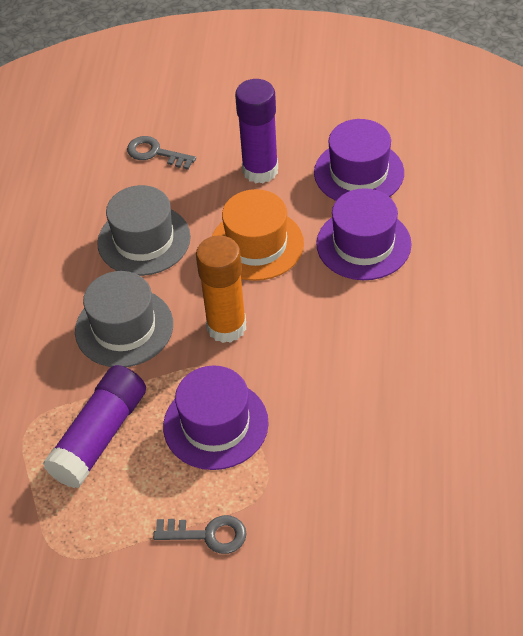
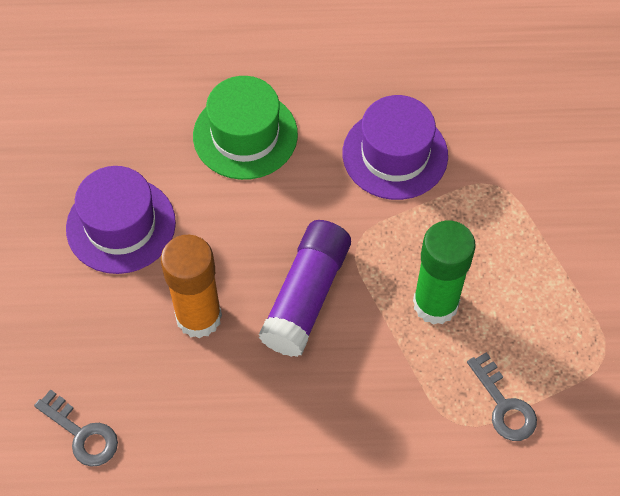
green glue stick: 0 -> 1
green hat: 0 -> 1
grey hat: 2 -> 0
orange hat: 1 -> 0
purple glue stick: 2 -> 1
purple hat: 3 -> 2

